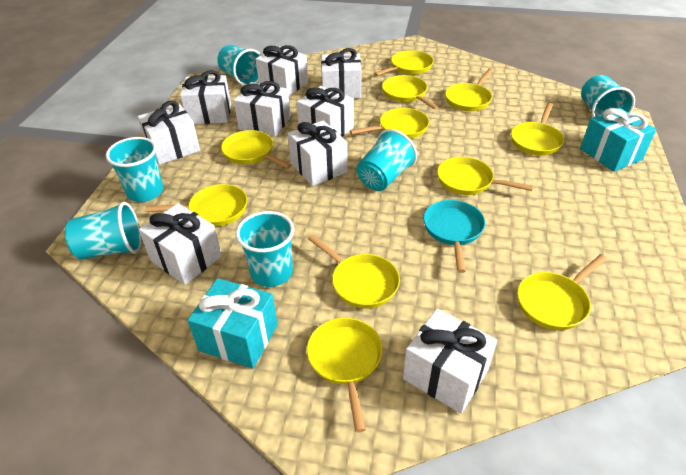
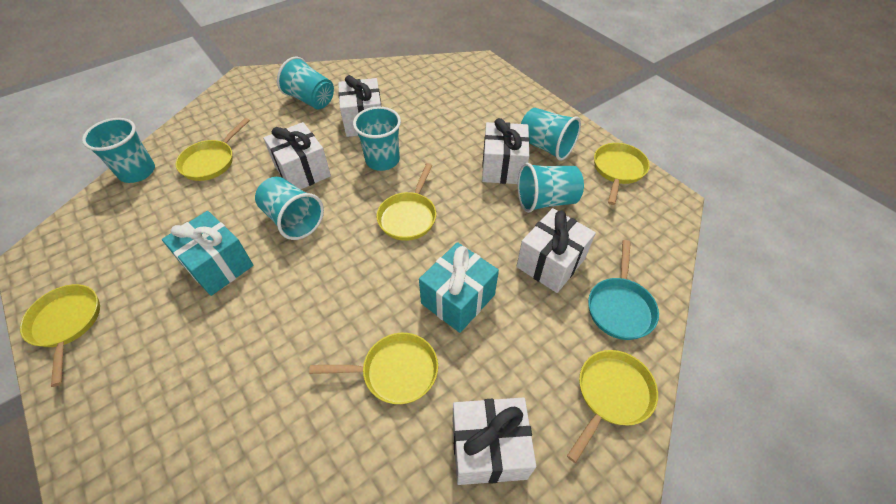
white gift: 9 -> 5
yellow pan: 11 -> 6

